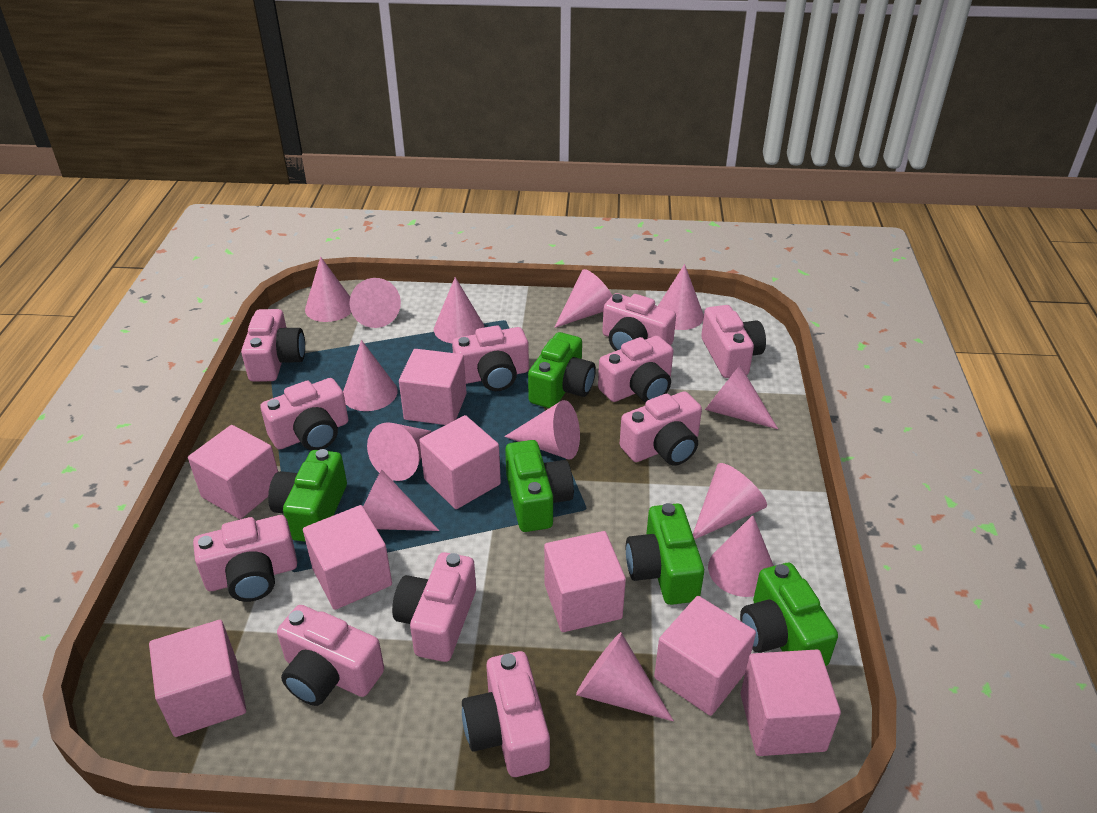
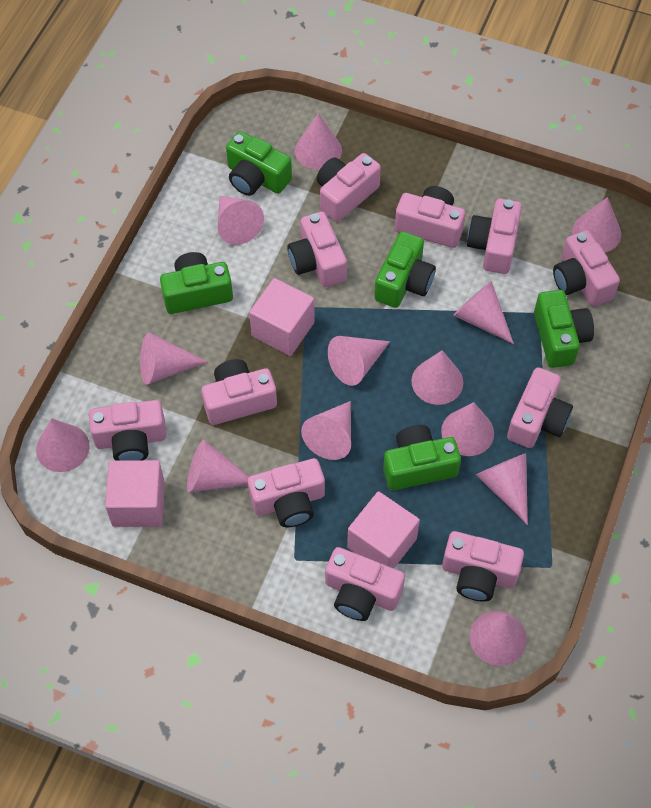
pink cube: 8 -> 3

